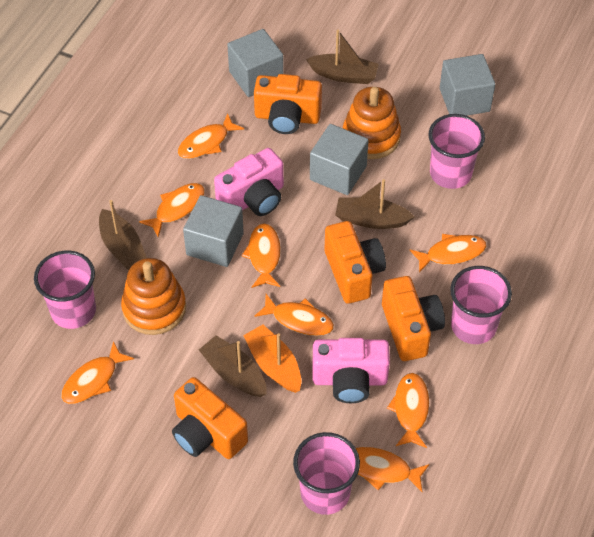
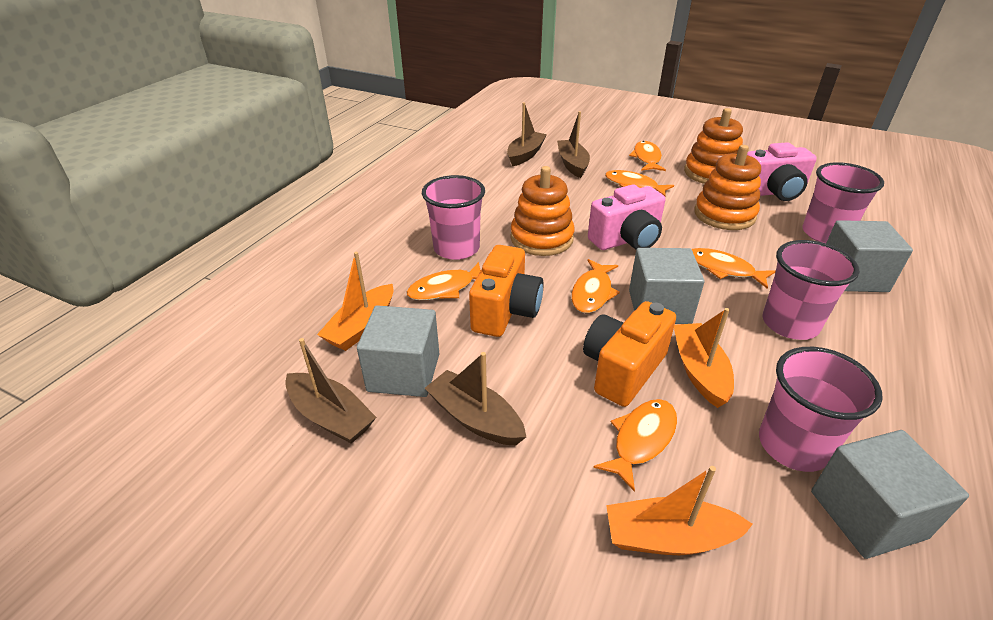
orange boat: 1 -> 3
orange camera: 4 -> 2
orange fish: 8 -> 6
orange stacking toy: 2 -> 3

